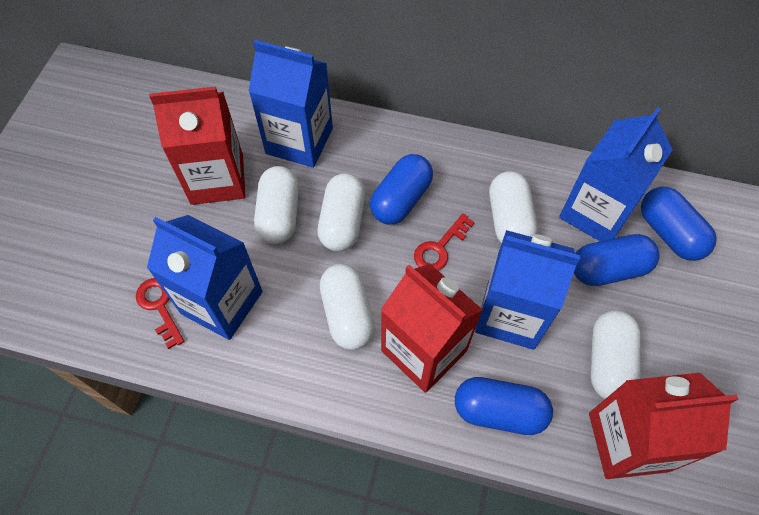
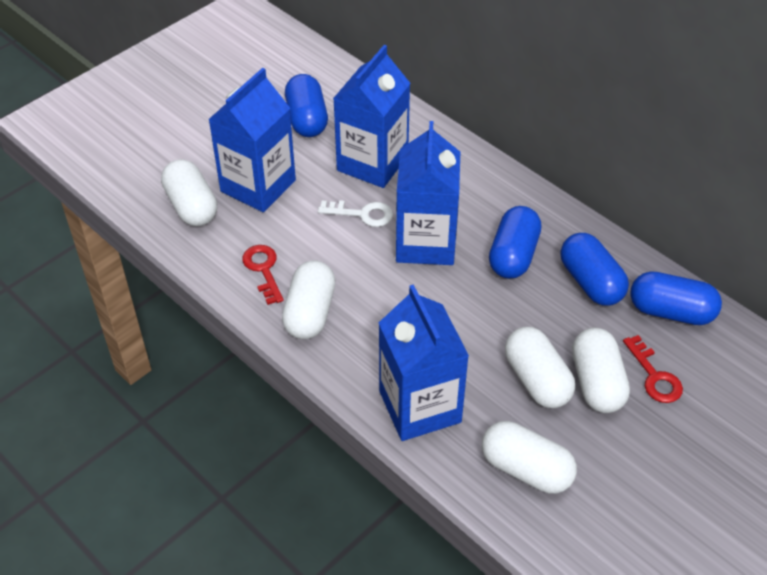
red carton: 3 -> 0
white key: 0 -> 1

